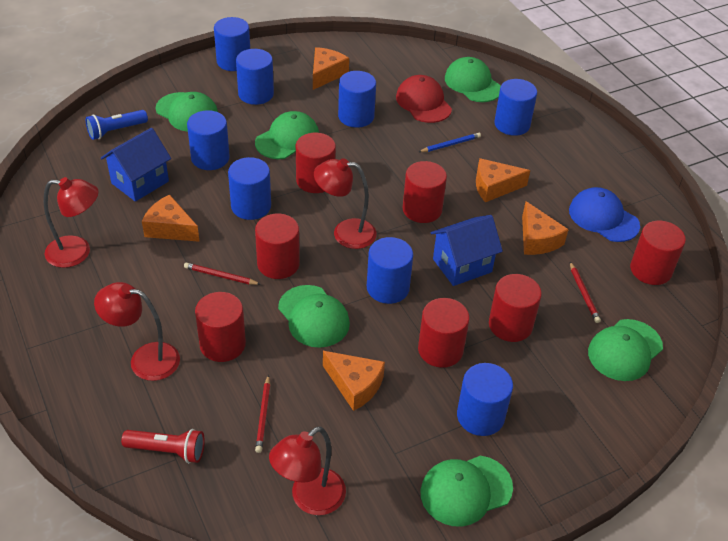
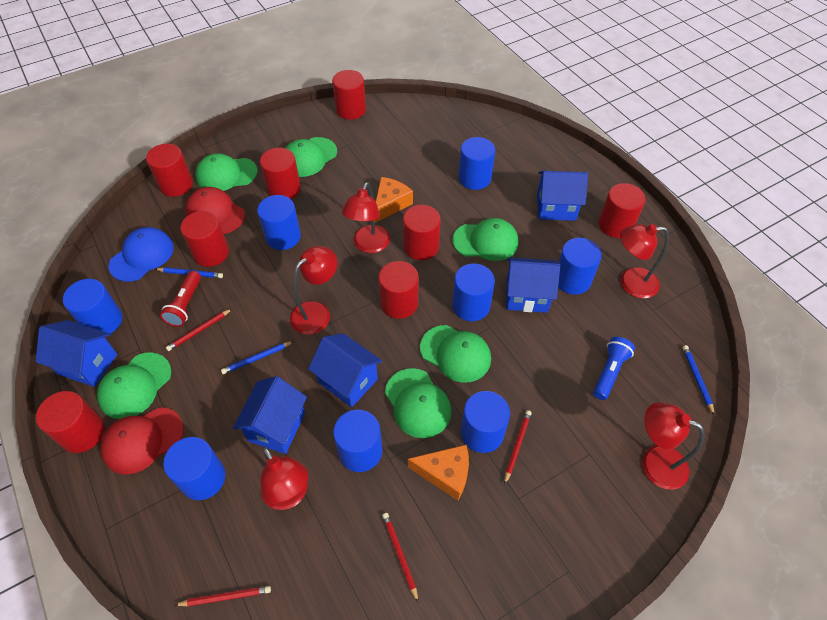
blue house: 2 -> 5
blue pencil: 1 -> 3
orange cheese: 5 -> 2
red cap: 1 -> 2
red cylinder: 7 -> 8
red lamp: 4 -> 5
red pencil: 3 -> 4

